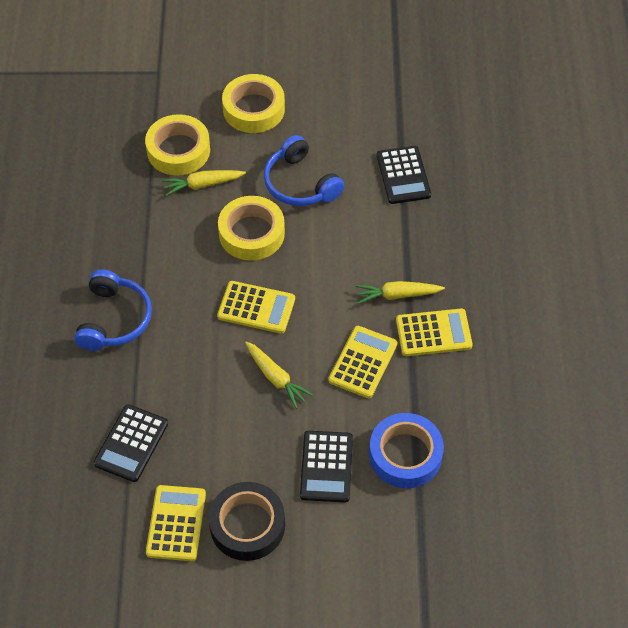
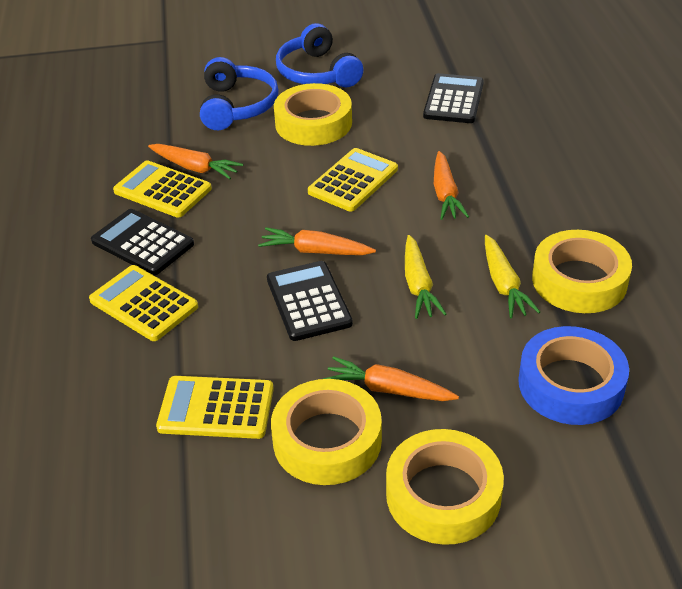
black tape: 1 -> 0
orange carrot: 0 -> 4
yellow carrot: 3 -> 2
yellow tape: 3 -> 4

